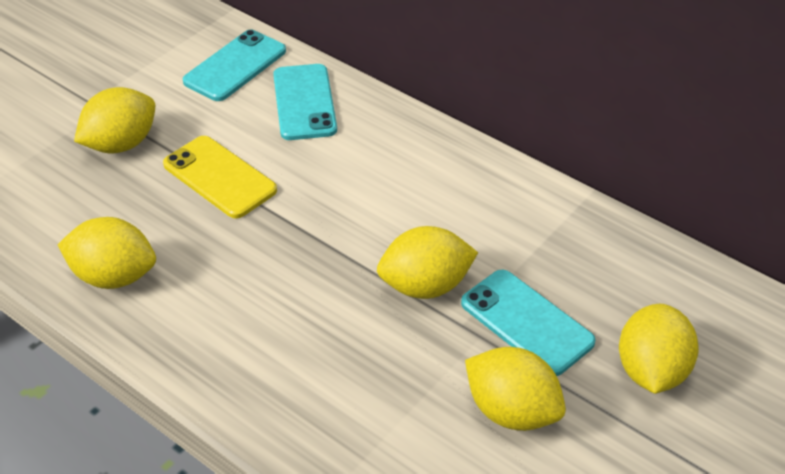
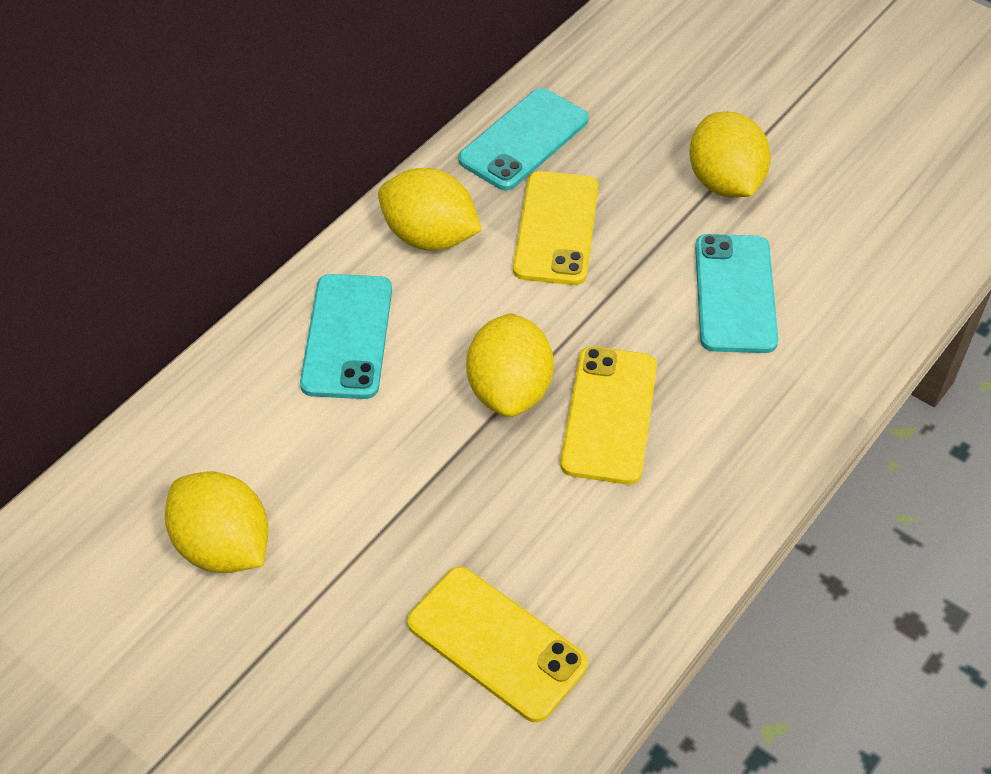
yellow lemon: 5 -> 4
yellow phone: 1 -> 3

